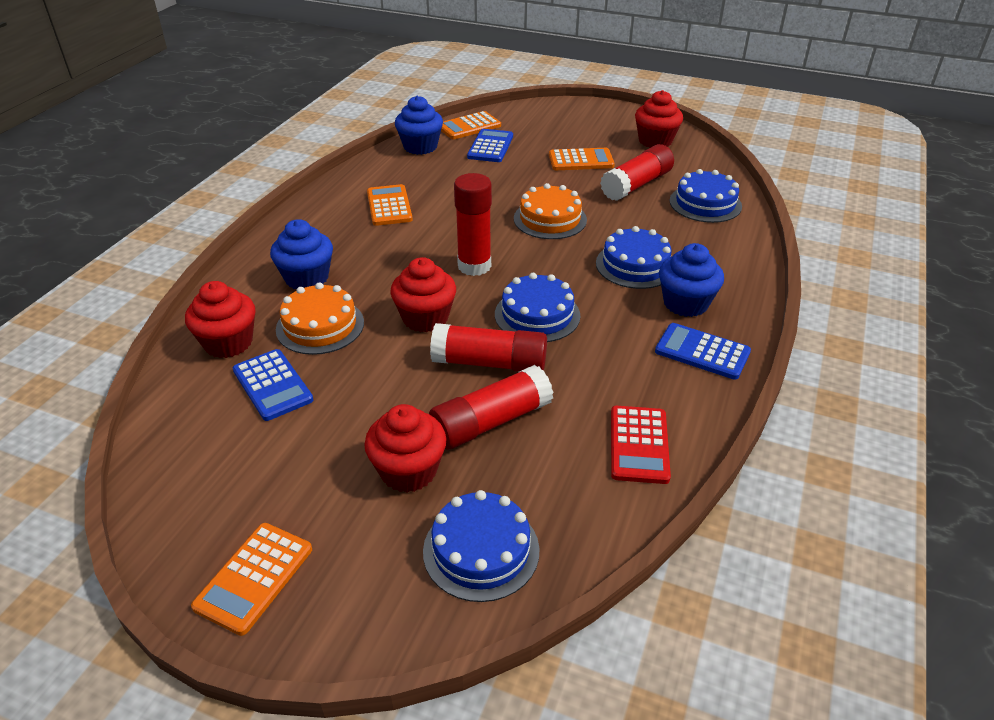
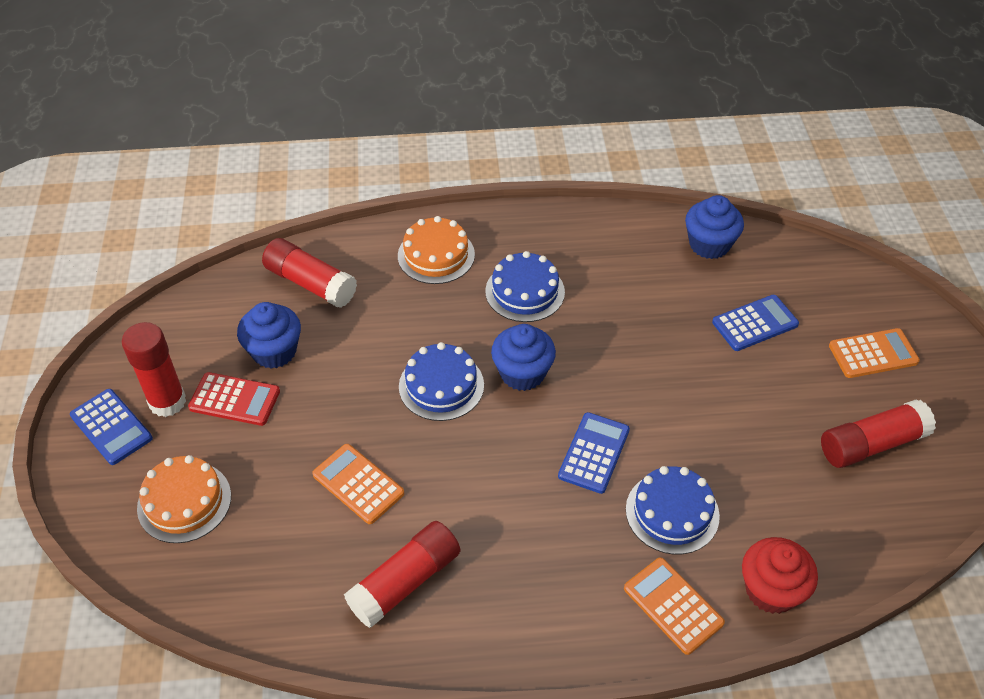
blue cake: 4 -> 3
orange calculator: 4 -> 3
red cupcake: 4 -> 1

